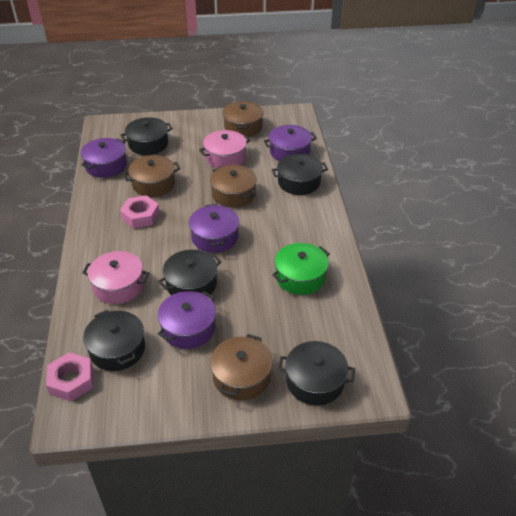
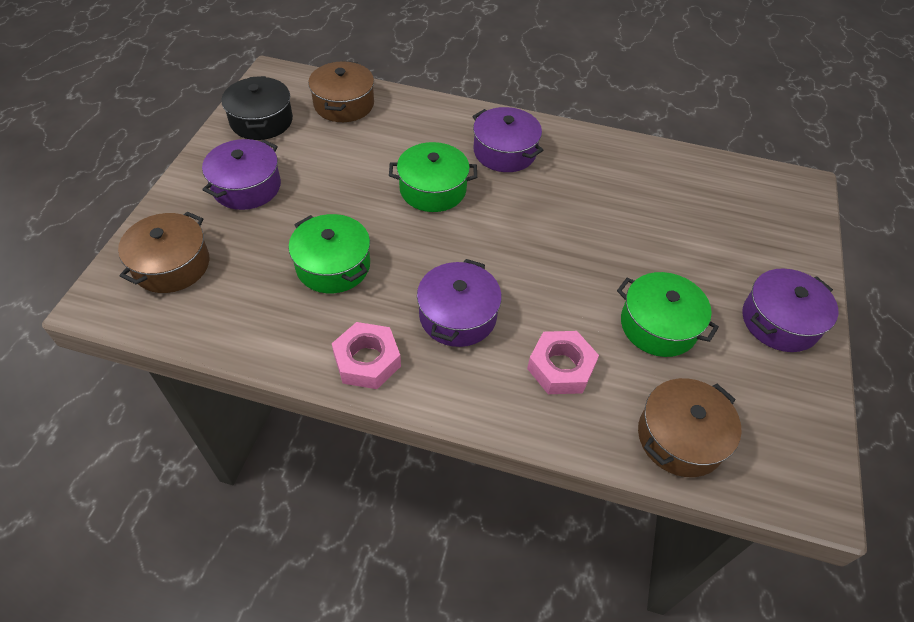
black pot: 5 -> 1
brown pot: 4 -> 3
green pot: 1 -> 3
pink pot: 2 -> 0

